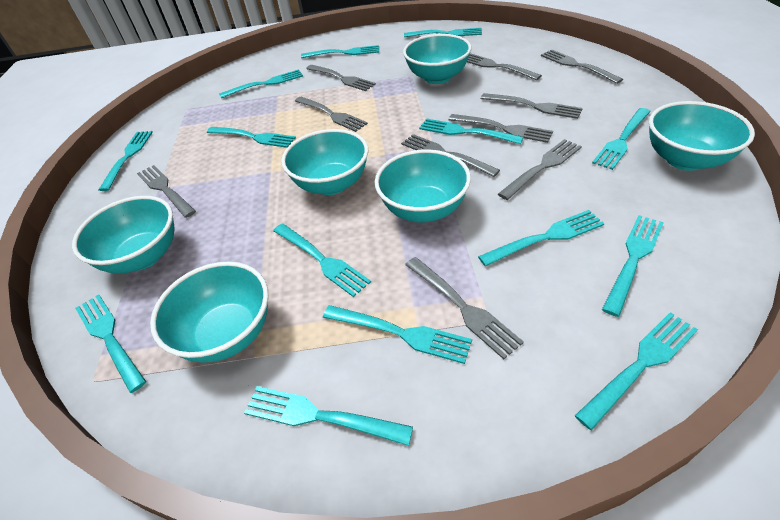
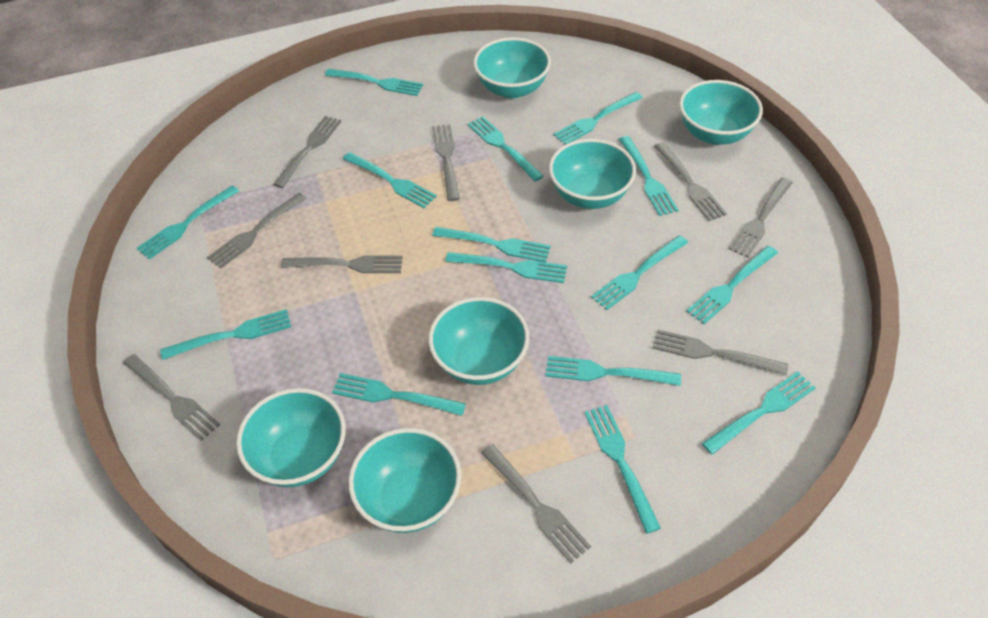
grey fork: 10 -> 9
turquoise fork: 14 -> 15

